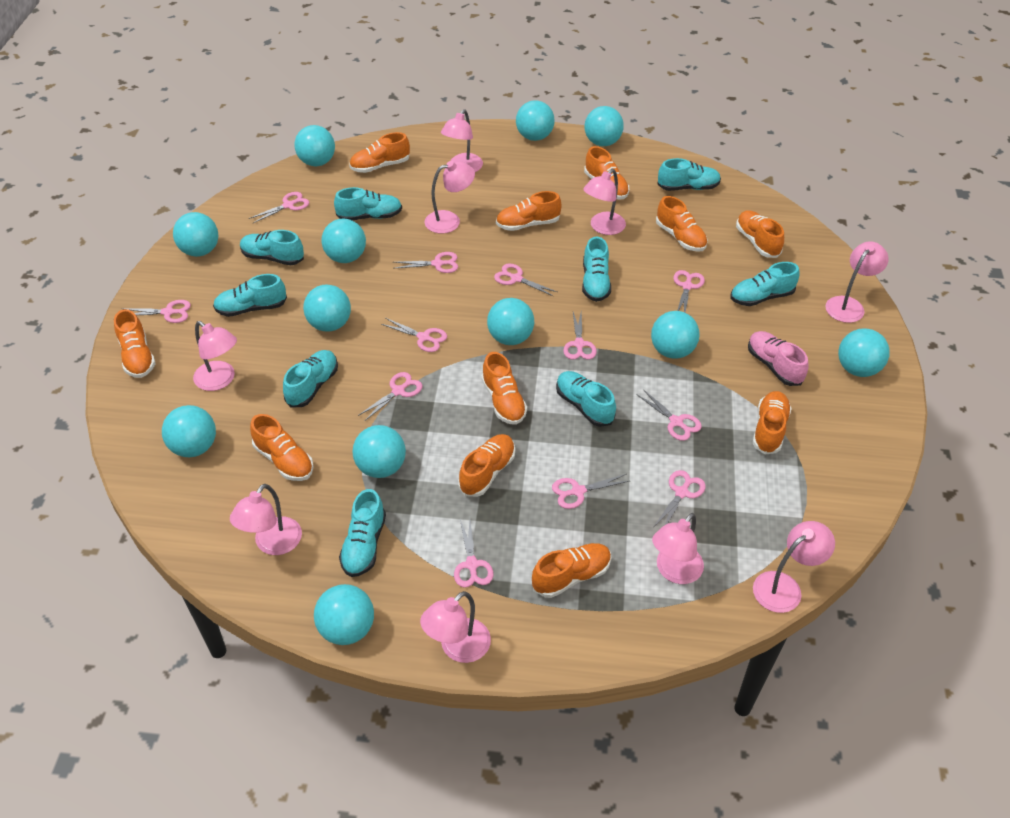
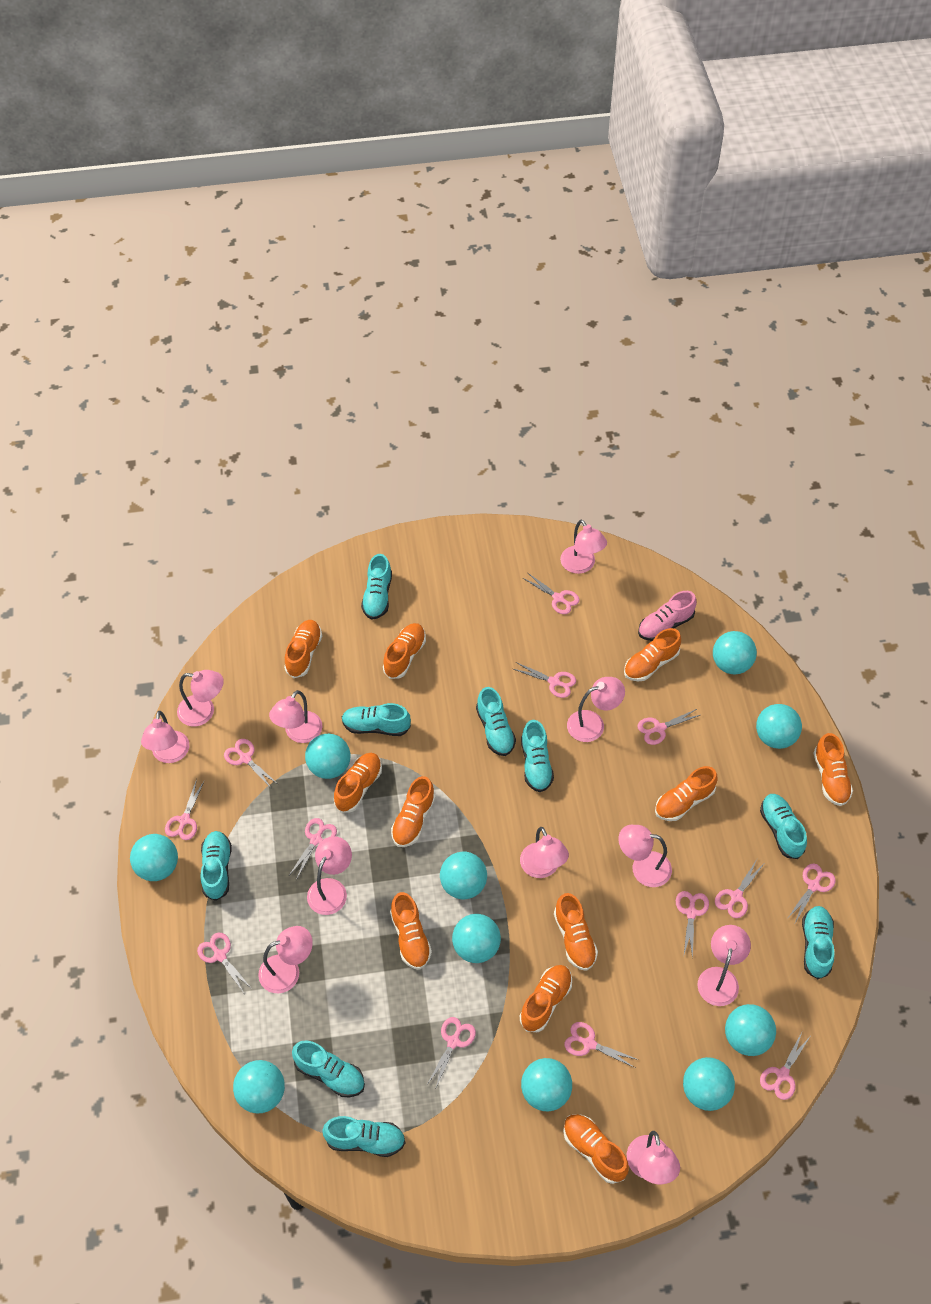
pink lamp: 9 -> 11
pink scissors: 12 -> 13
turquoise ball: 12 -> 10

